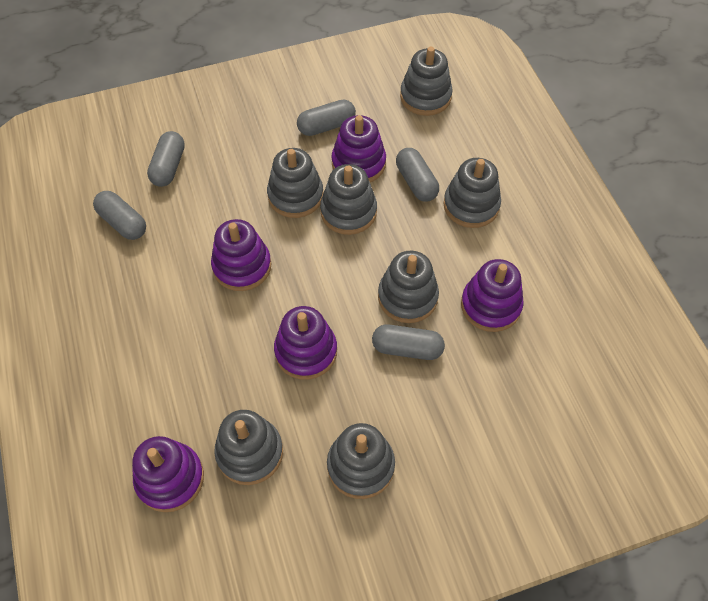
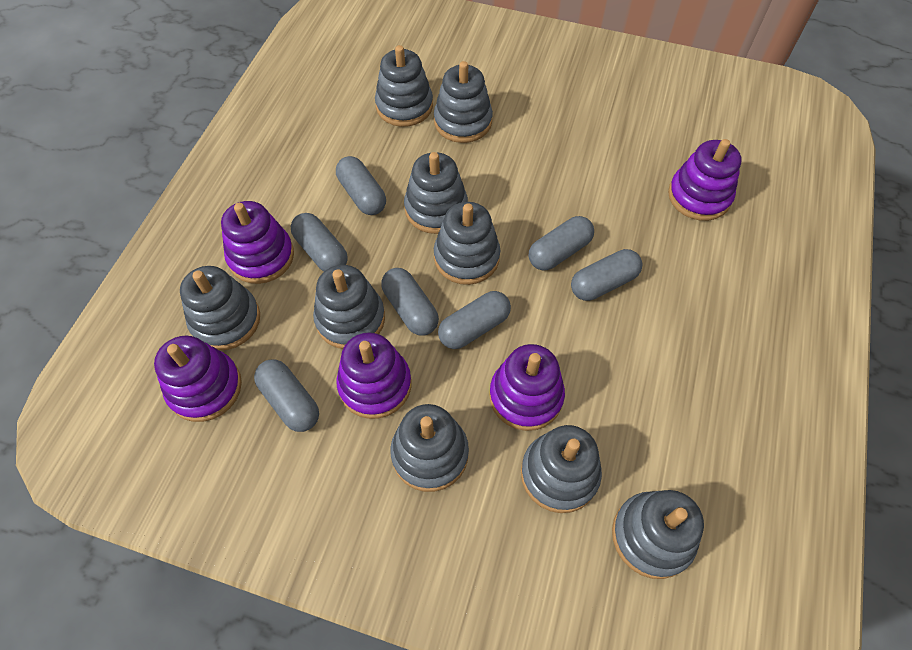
grey capsule: 5 -> 7
grey stacking toy: 7 -> 9

